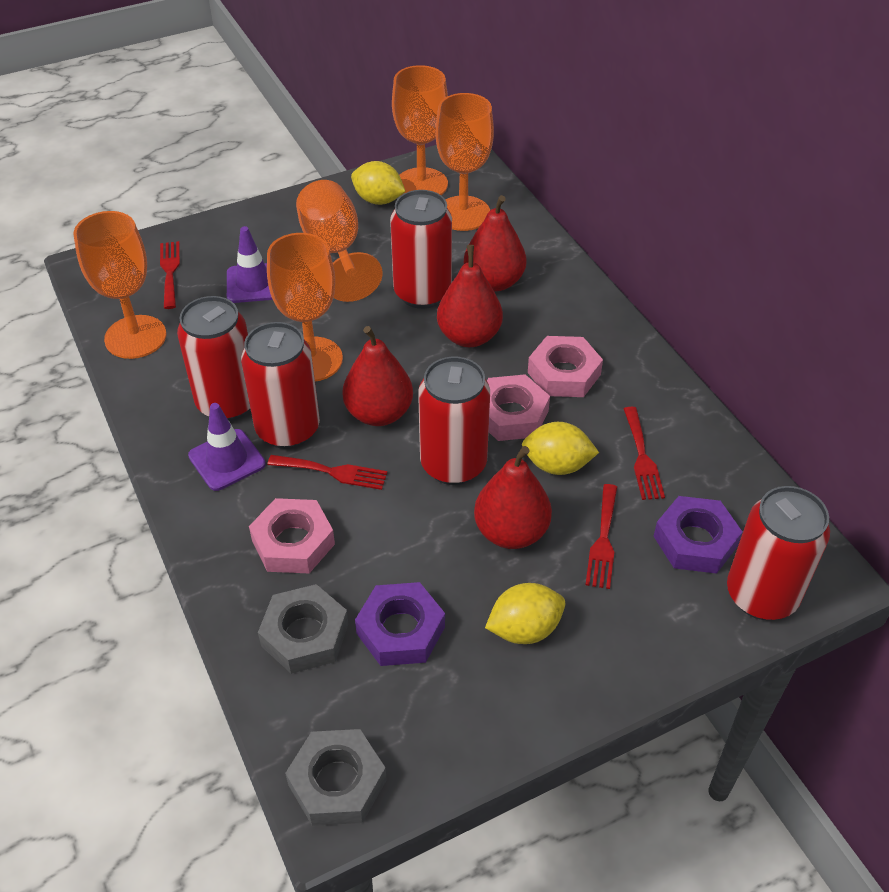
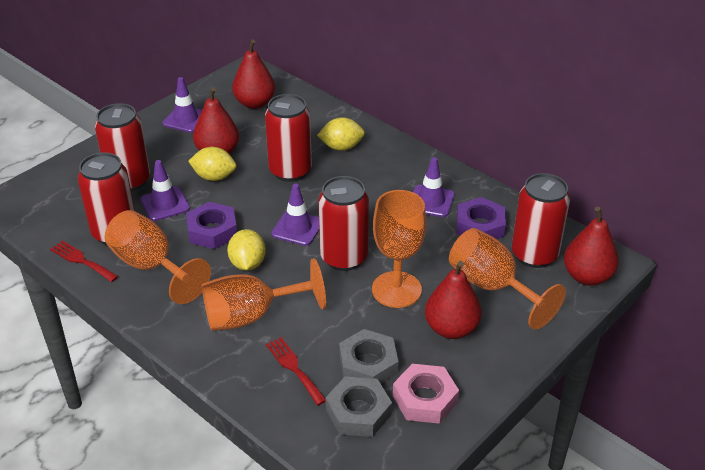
orange goblet: 5 -> 4
pink nut: 3 -> 1
purple traffic cone: 2 -> 4
red fork: 4 -> 2

